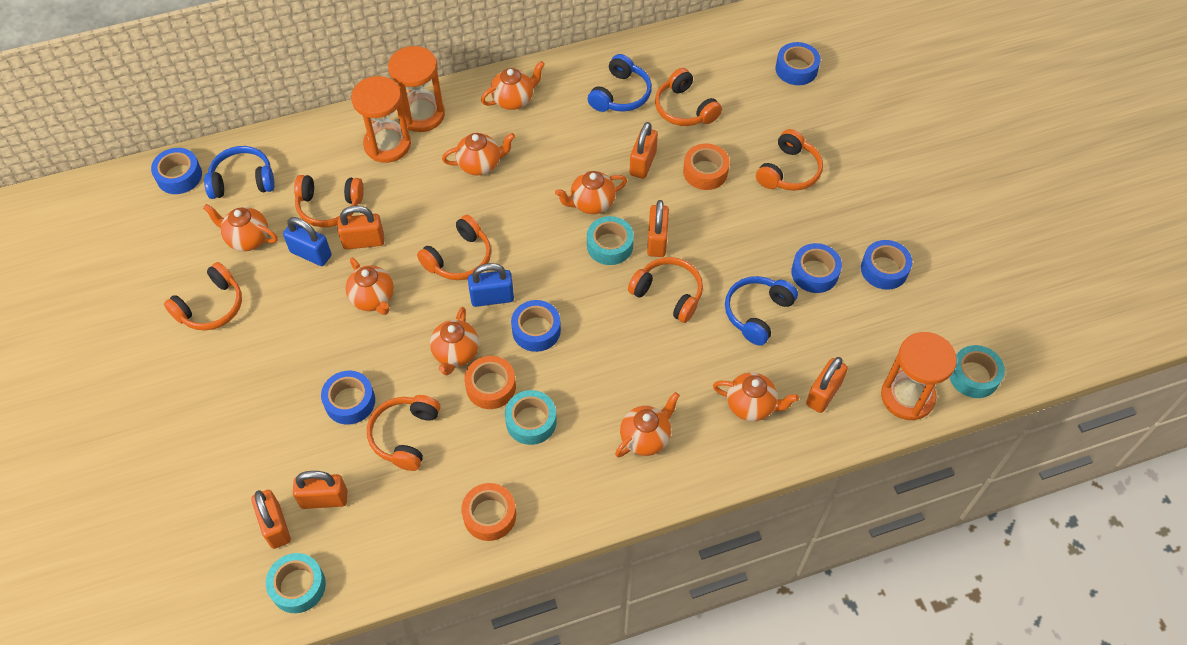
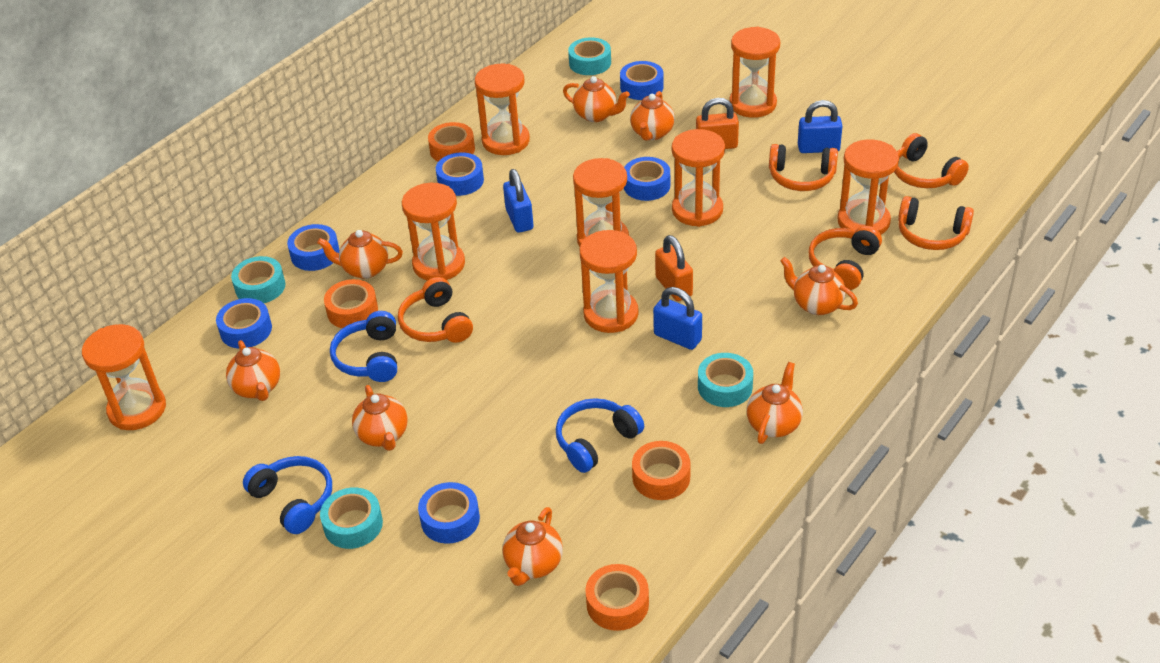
blue padlock: 2 -> 3
orange headphones: 7 -> 5
orange hourglass: 3 -> 8
orange padlock: 6 -> 2
orange tape: 3 -> 4

